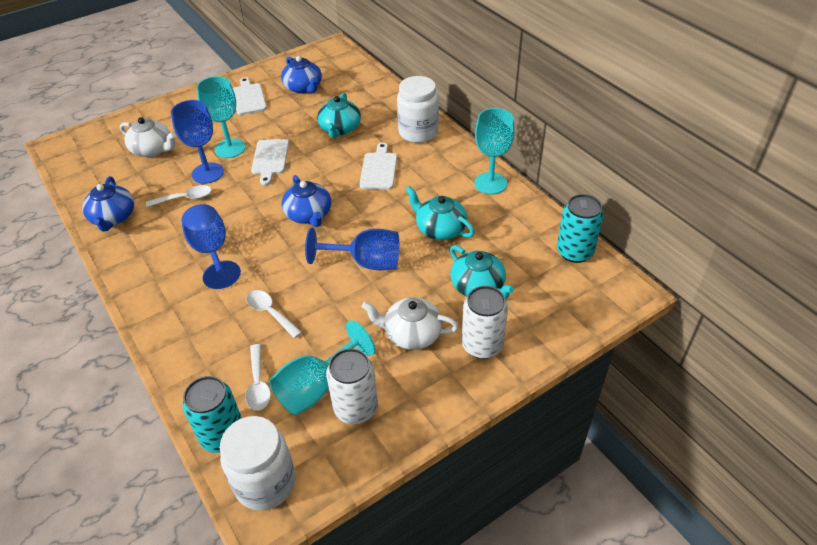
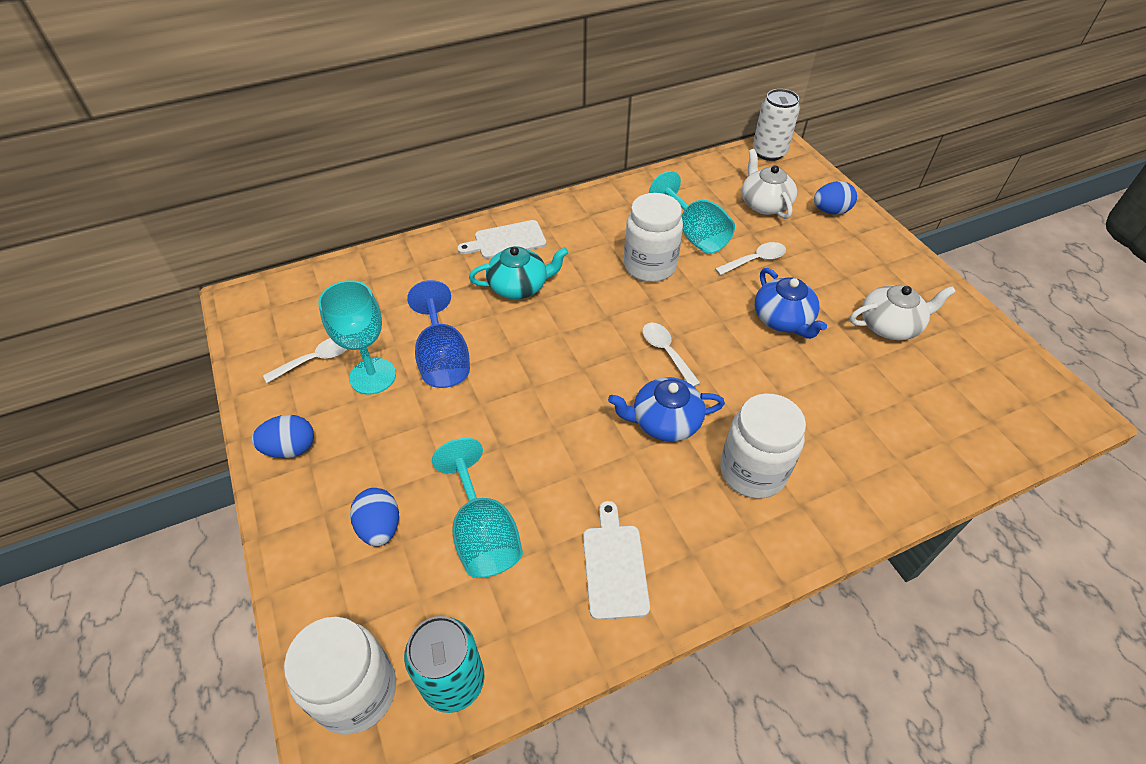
blue egg: 0 -> 3
blue goblet: 3 -> 1
blue teapot: 3 -> 2
turquoise can: 2 -> 1
turquoise teapot: 3 -> 1
white can: 2 -> 1
white cutting board: 3 -> 2
white jar: 2 -> 3

